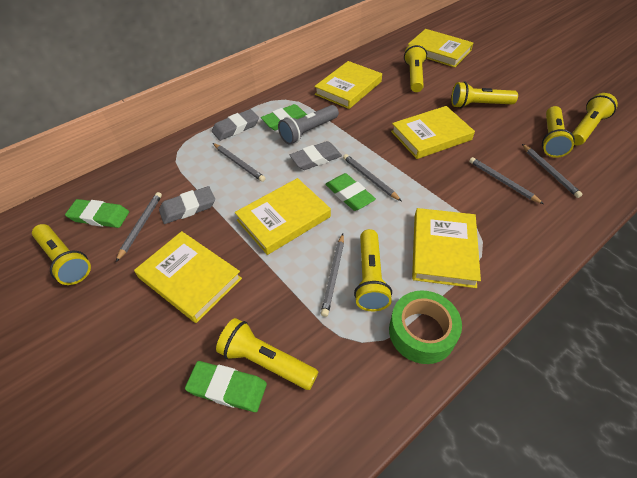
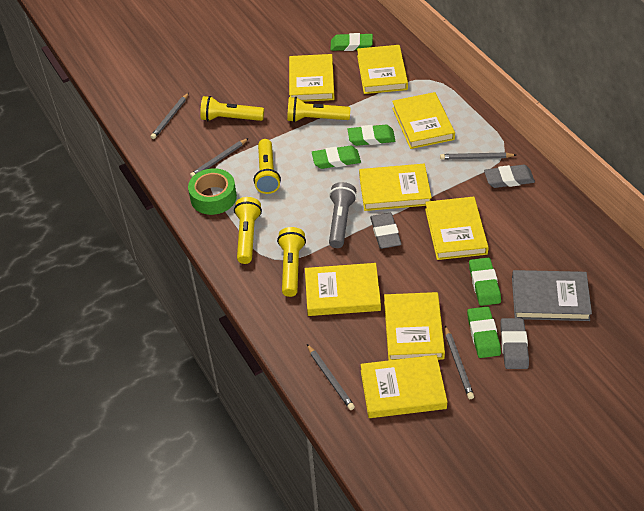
green eraser: 4 -> 5
grey book: 0 -> 1
grey pencil: 6 -> 5
yellow book: 6 -> 8
yellow flashlight: 7 -> 5

